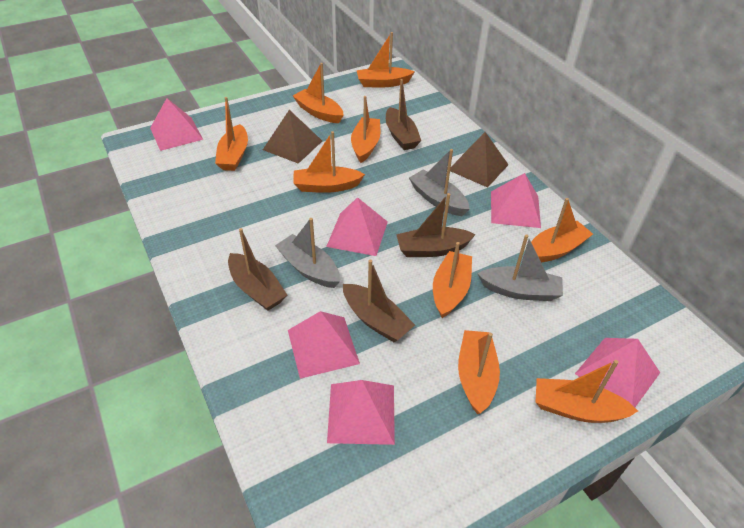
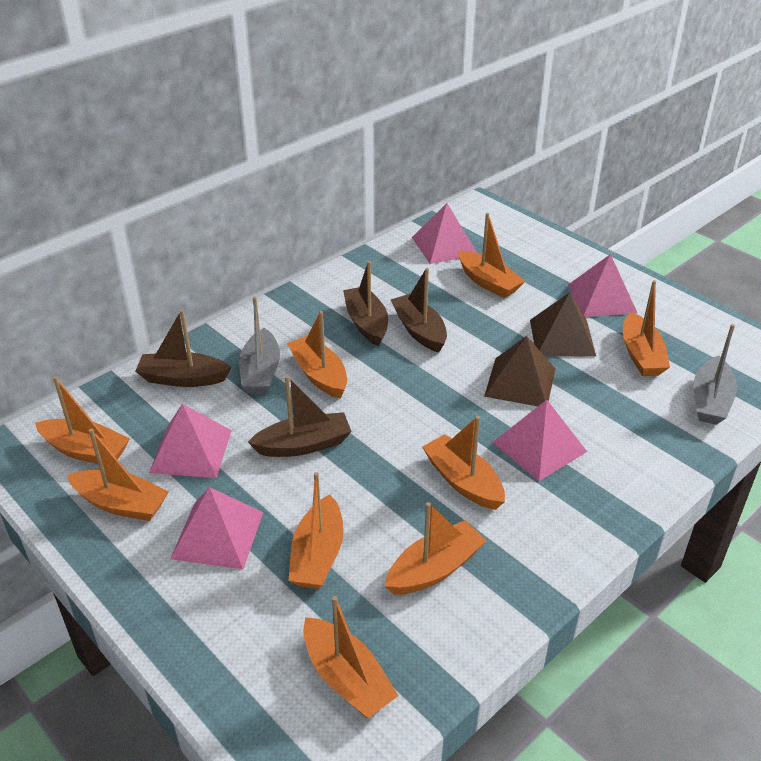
grey boat: 3 -> 2
pink pyramid: 6 -> 5

